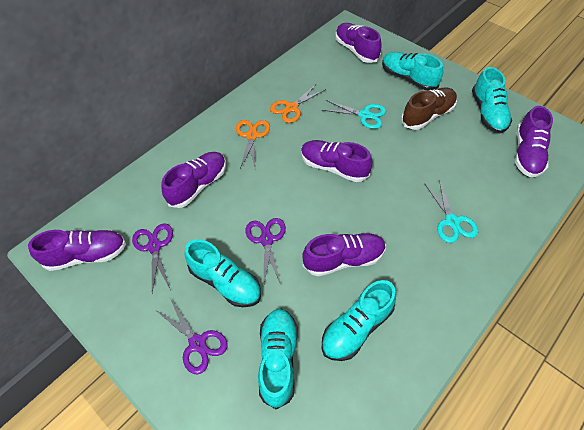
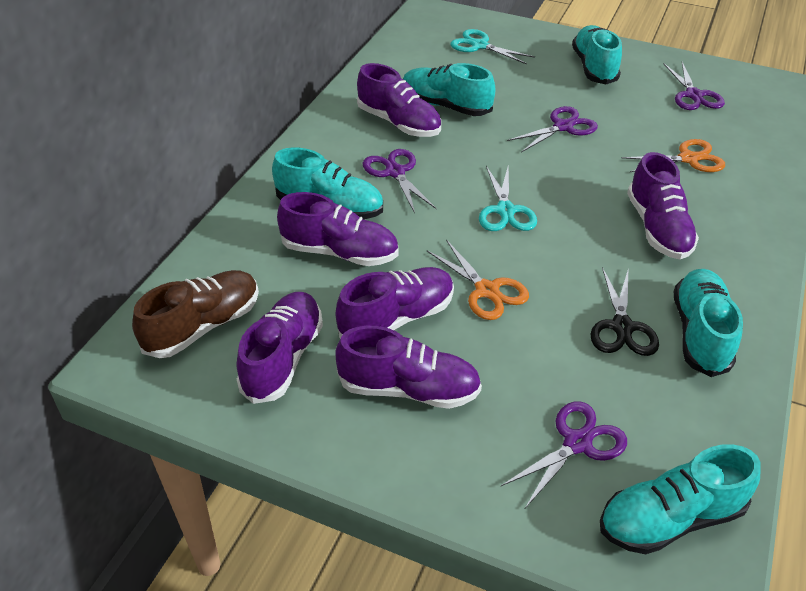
black scissors: 0 -> 1
purple scissors: 3 -> 4

